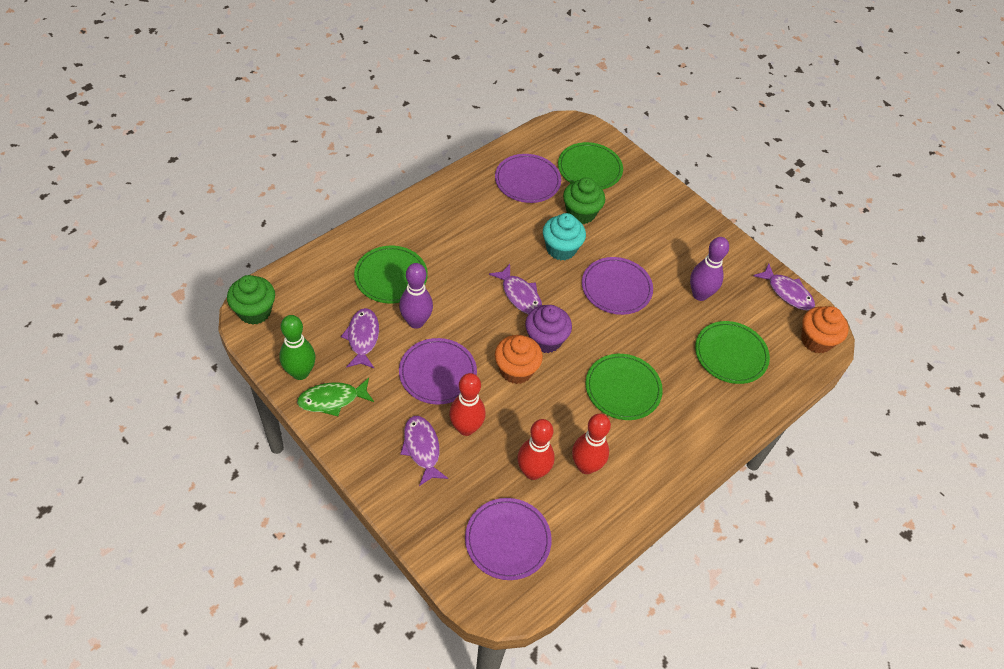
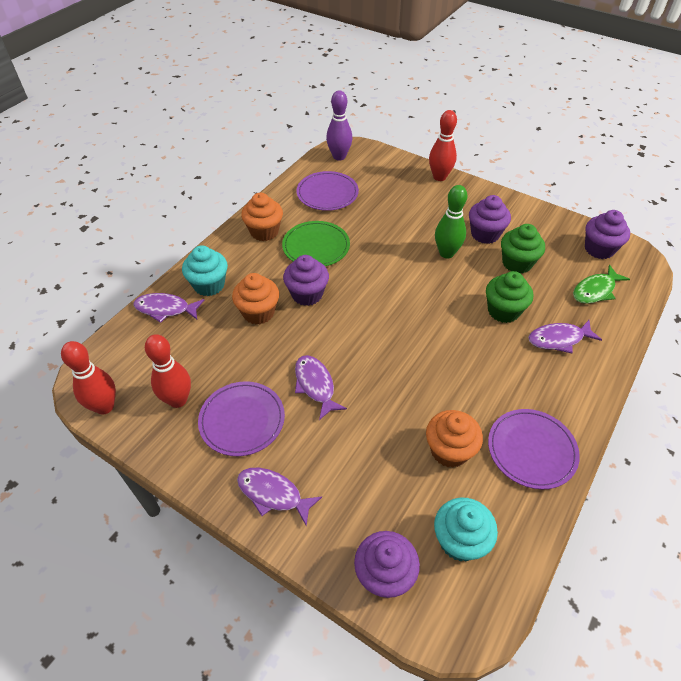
green plate: 4 -> 1
orange cupcake: 2 -> 3
purple bowling pin: 2 -> 1
purple cupcake: 1 -> 4
purple plate: 4 -> 3
turquoise cupcake: 1 -> 2

